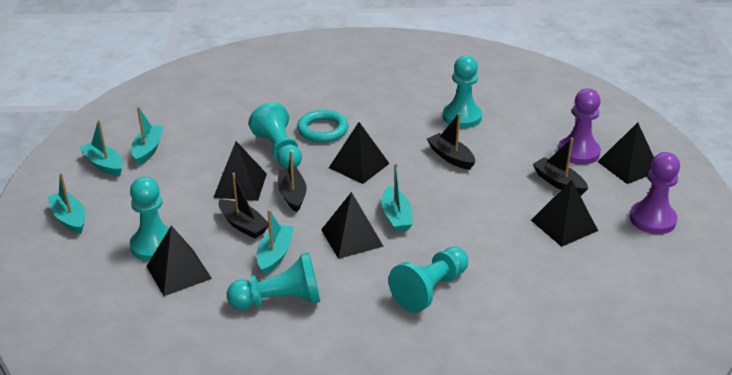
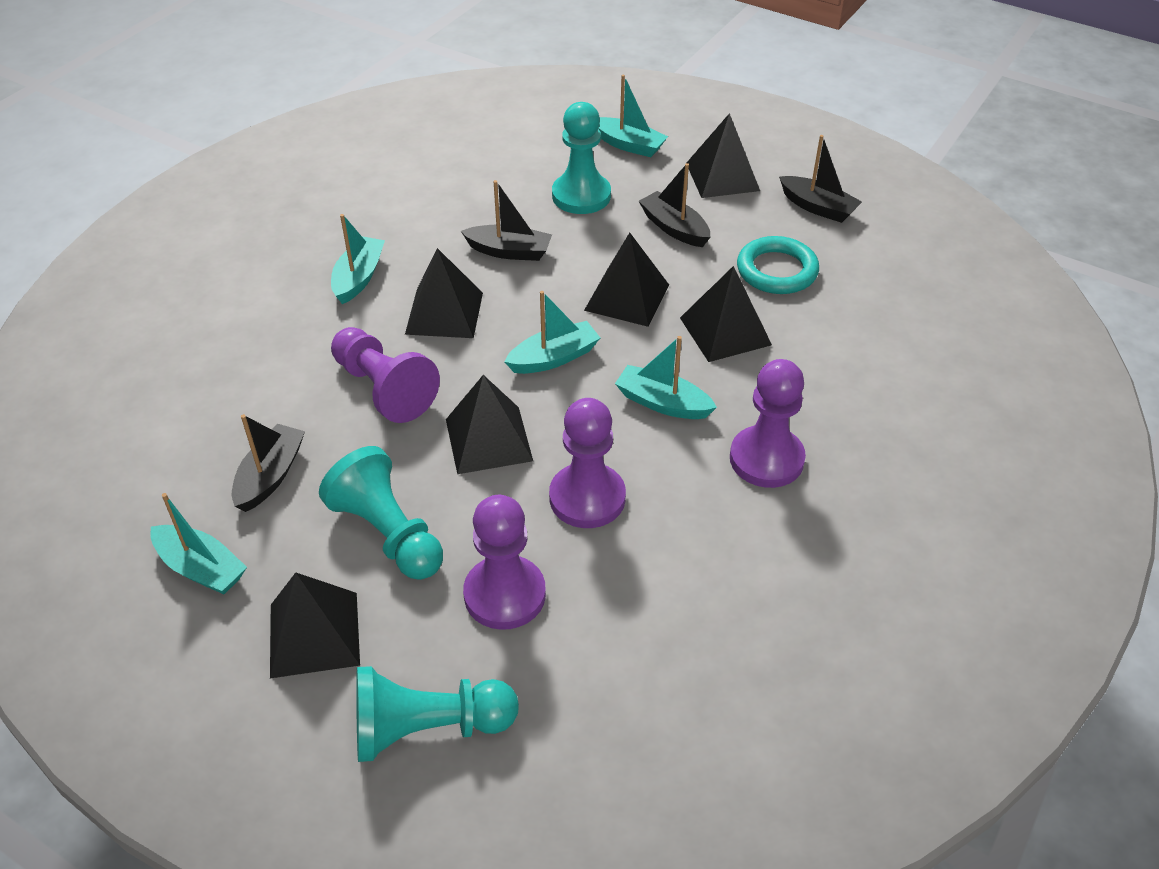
purple pawn: 2 -> 4
turquoise pawn: 5 -> 3

